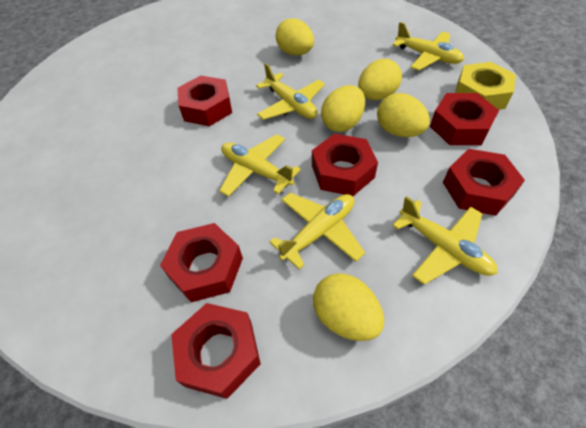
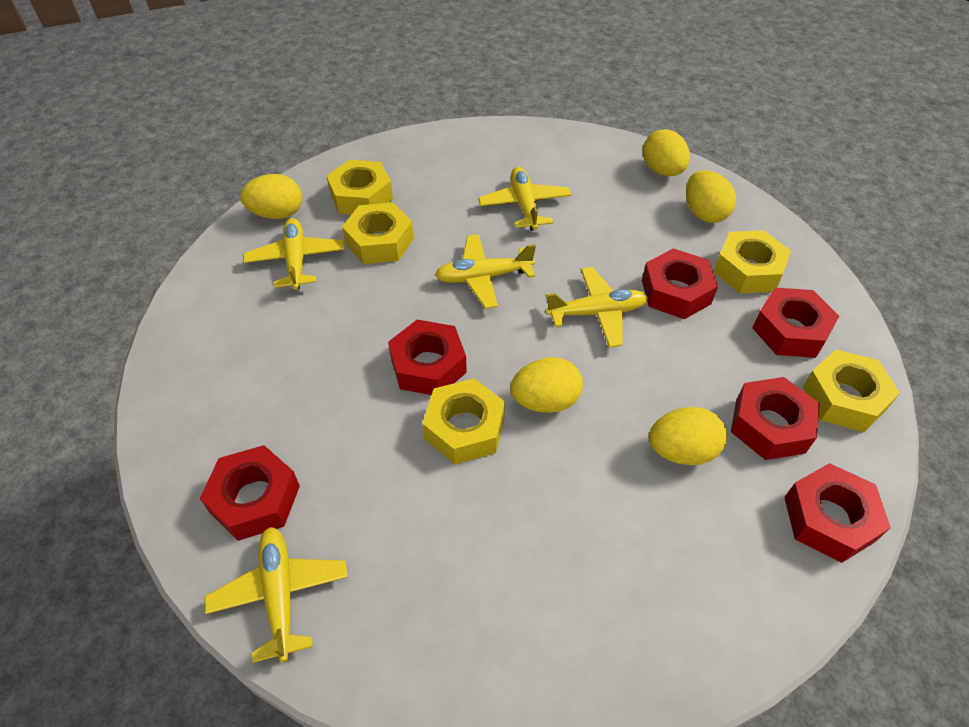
yellow nut: 1 -> 5

